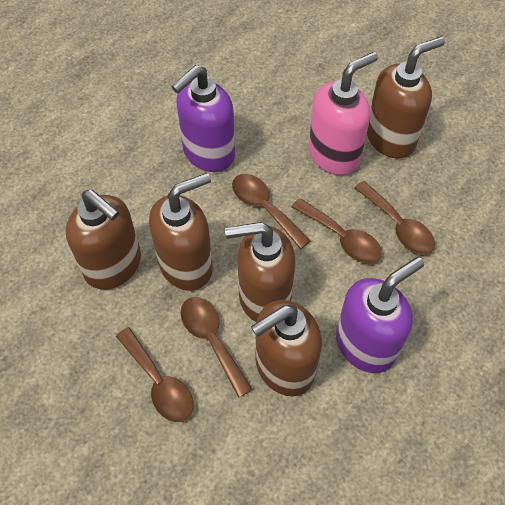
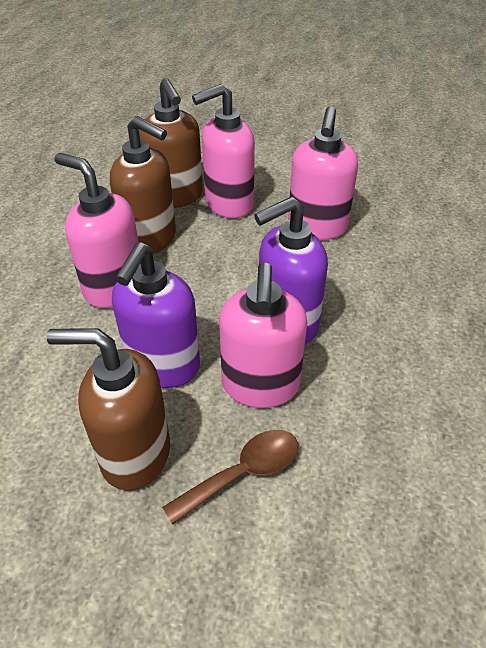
brown soap dispenser: 5 -> 3
brown spoon: 5 -> 1
pink soap dispenser: 1 -> 4

